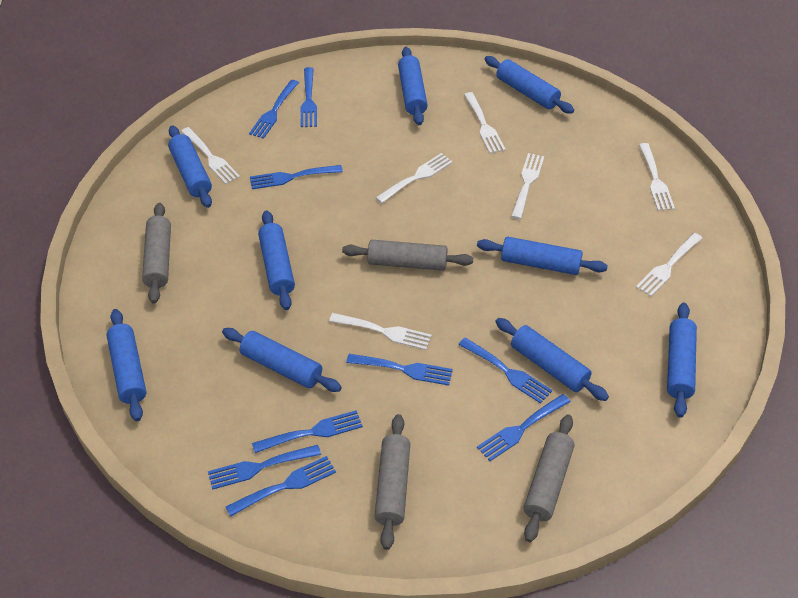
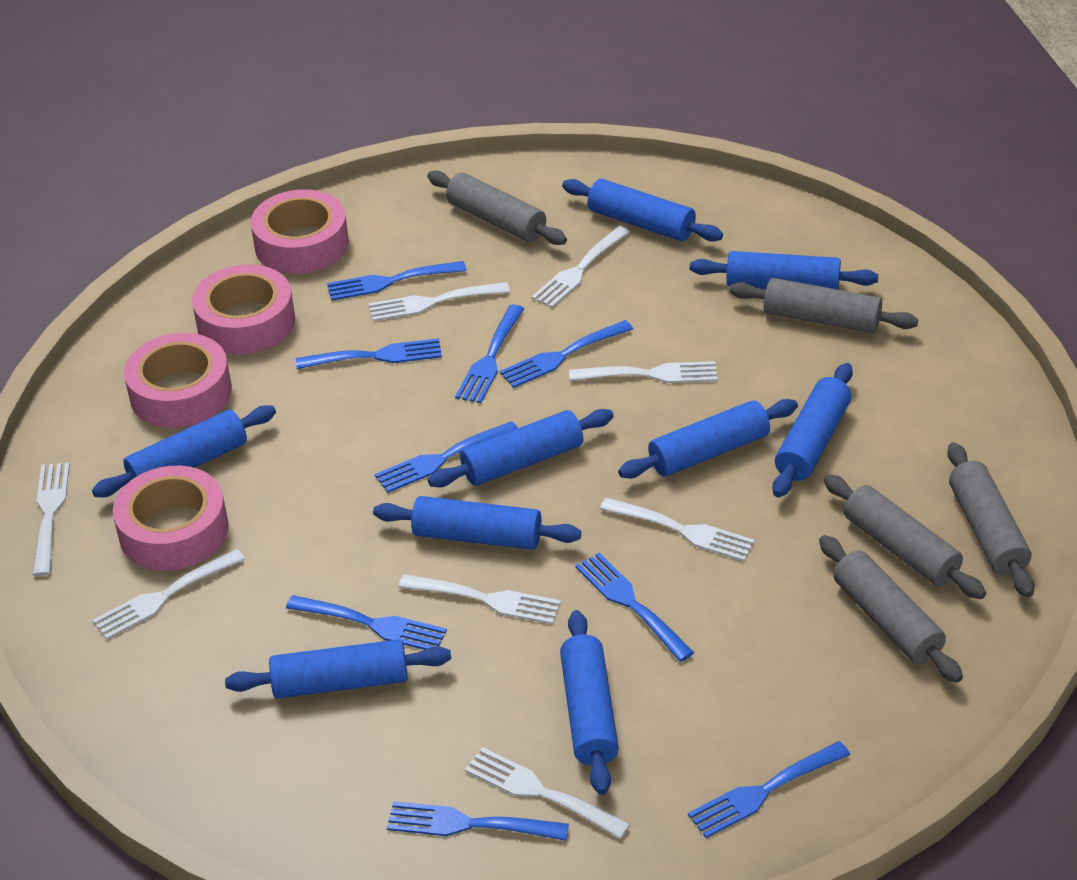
grey rolling pin: 4 -> 5
pink tape: 0 -> 4
white fork: 7 -> 8

